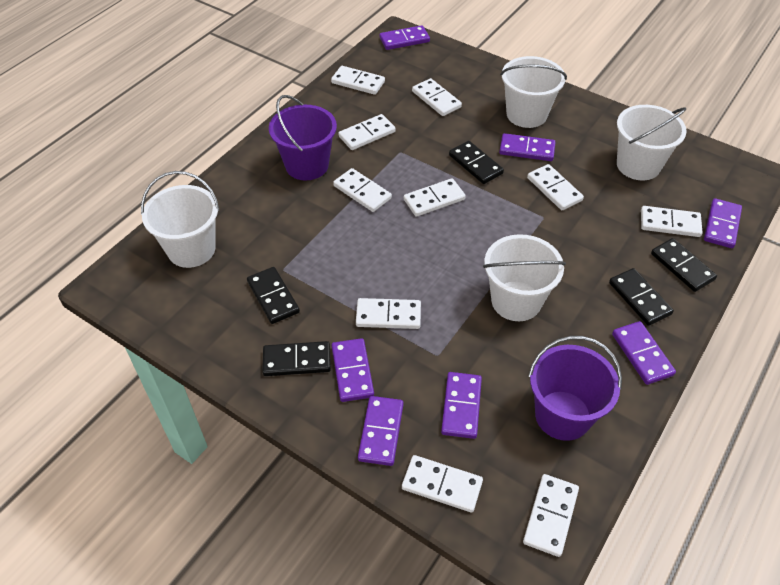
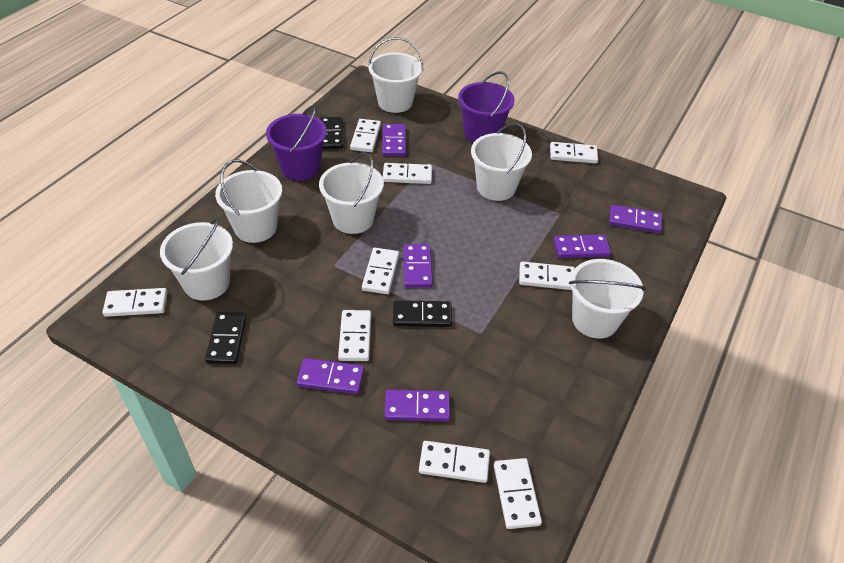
black domino: 5 -> 3
purple domino: 7 -> 6
white bucket: 4 -> 6
white domino: 10 -> 9

